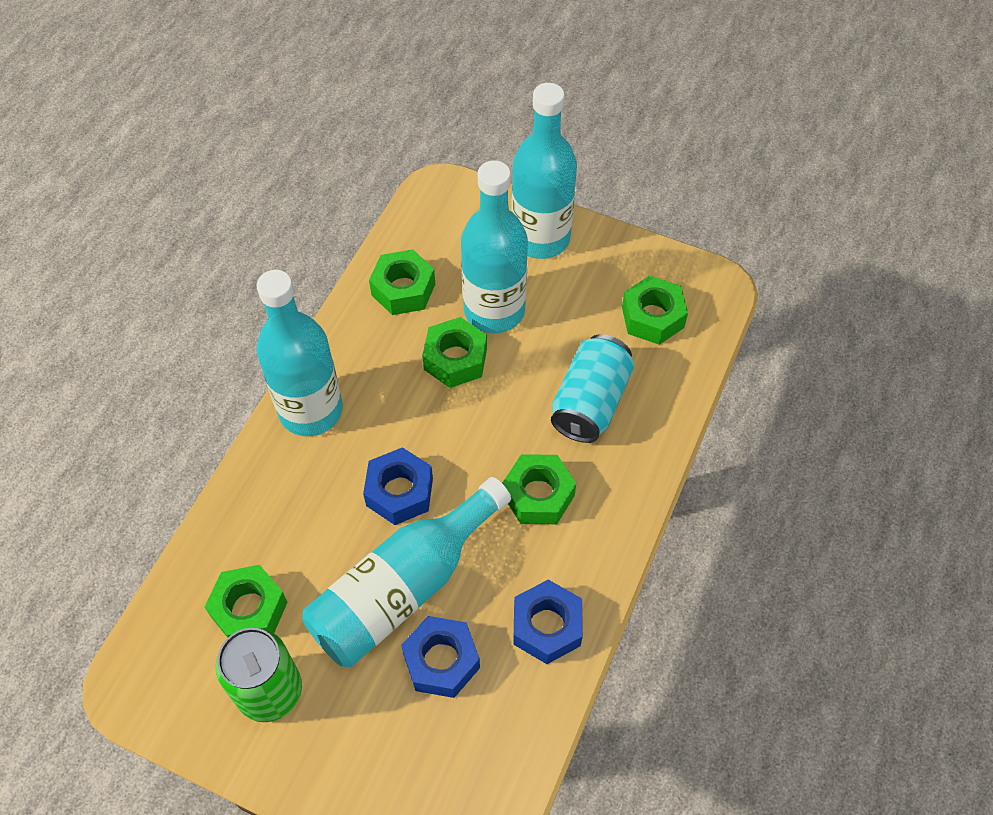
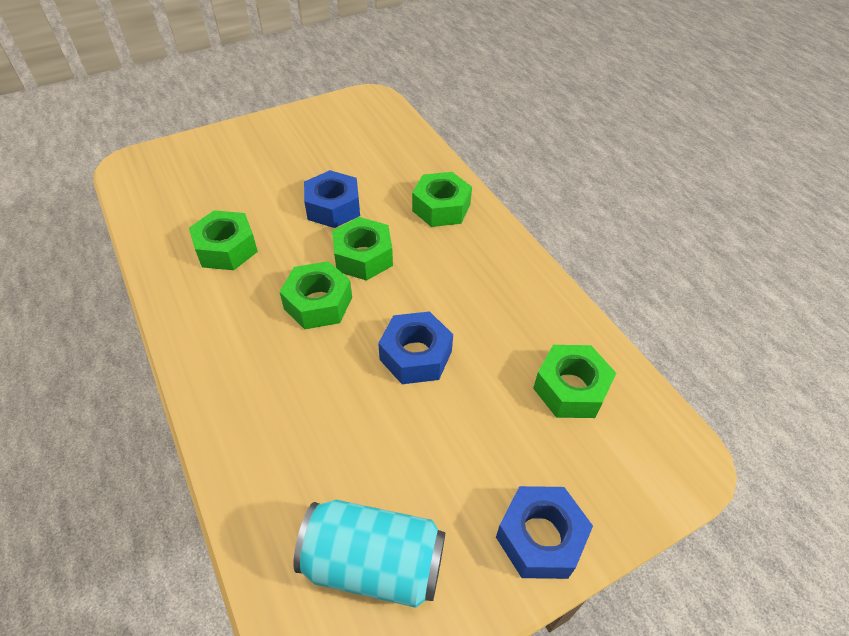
green can: 1 -> 0
turquoise bottle: 4 -> 0

